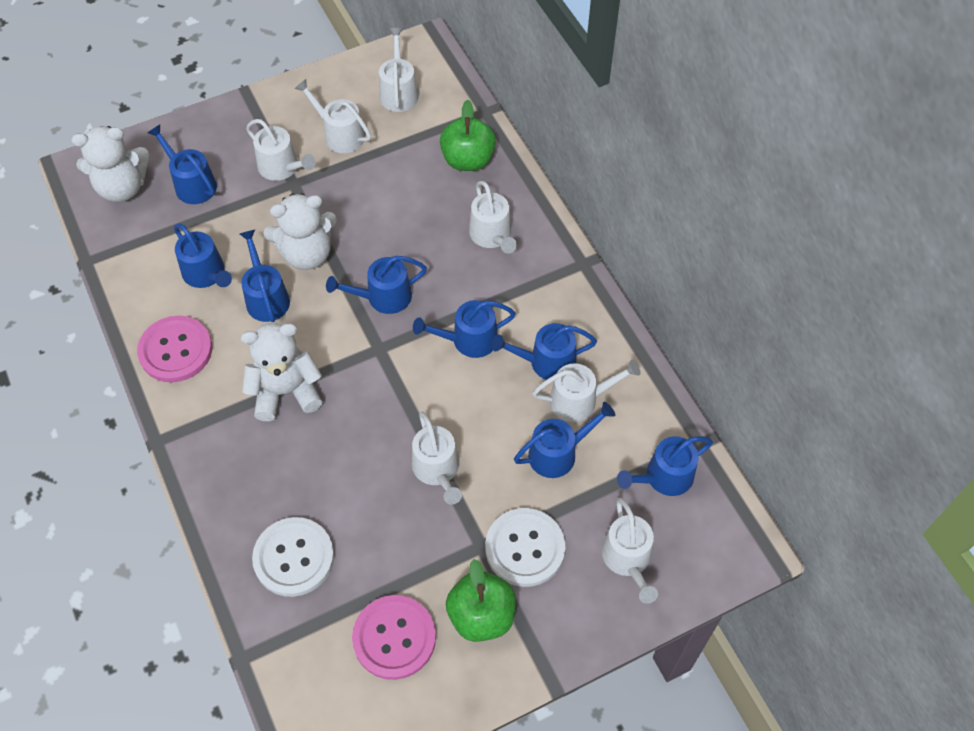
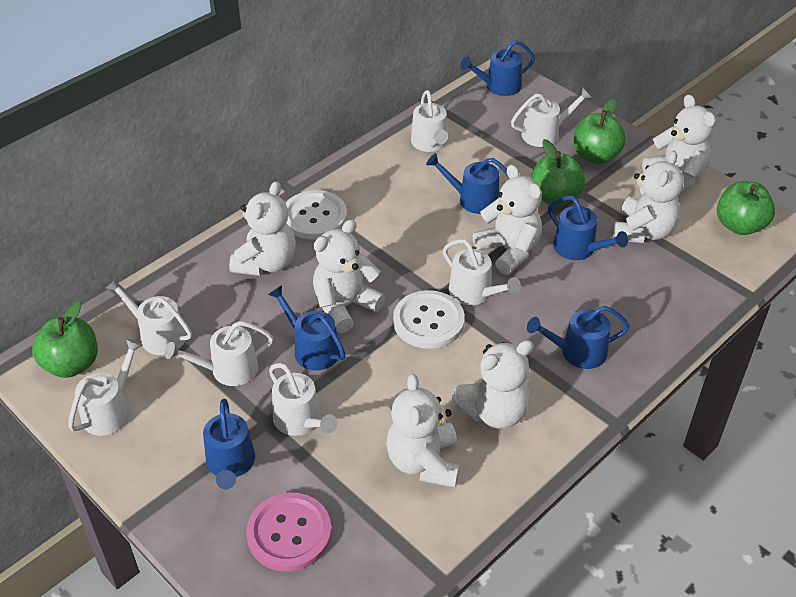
blue watering can: 8 -> 6
green apple: 2 -> 4
pink button: 2 -> 1
white teddy bear: 3 -> 7

